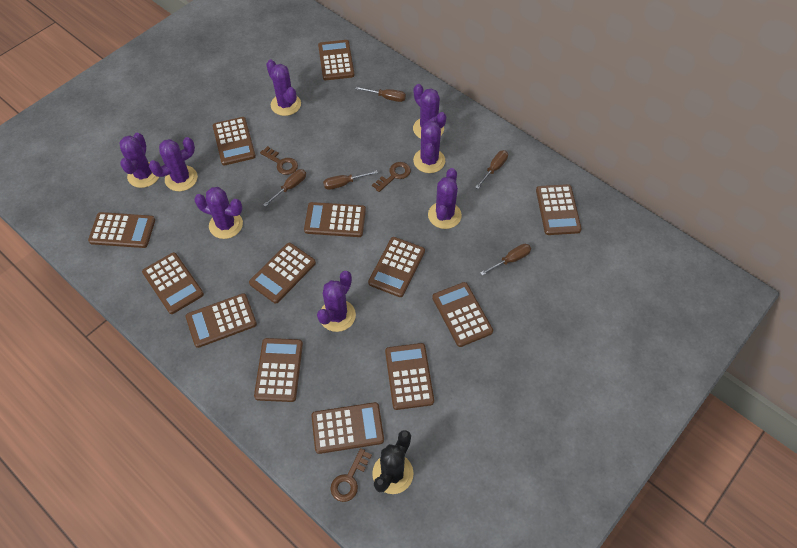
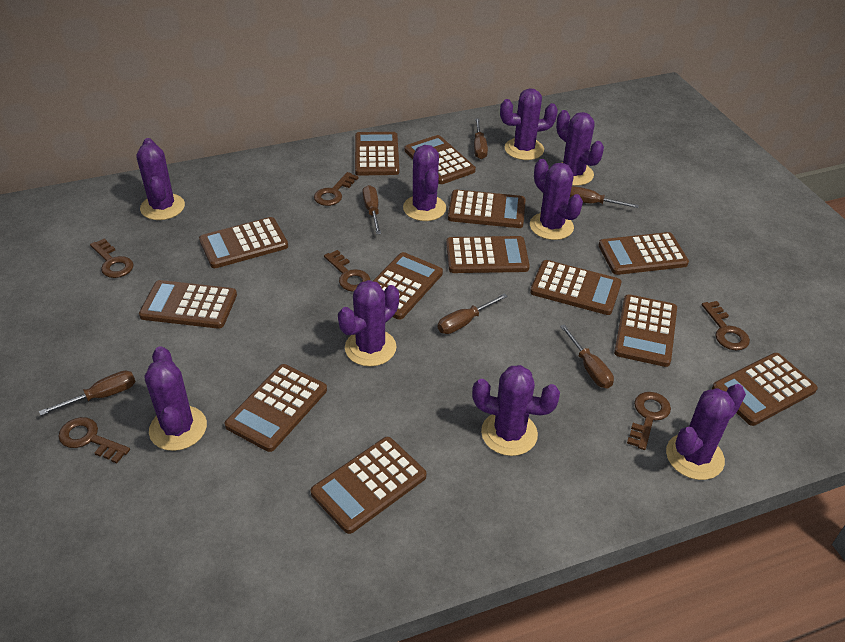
black cactus: 1 -> 0
brown key: 3 -> 6
brown screwdriver: 5 -> 6
purple cactus: 8 -> 9

